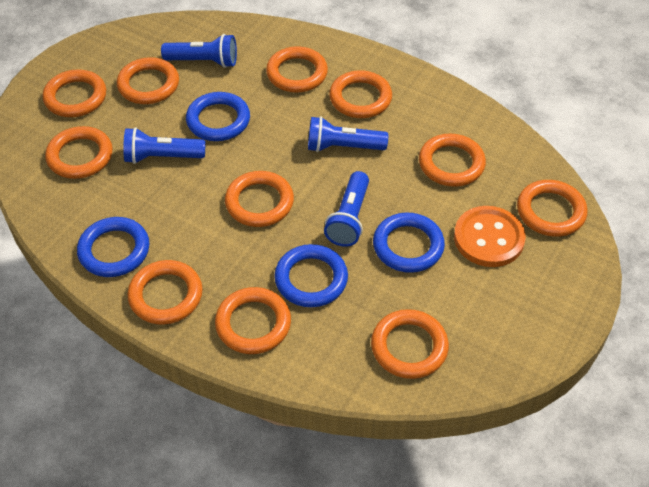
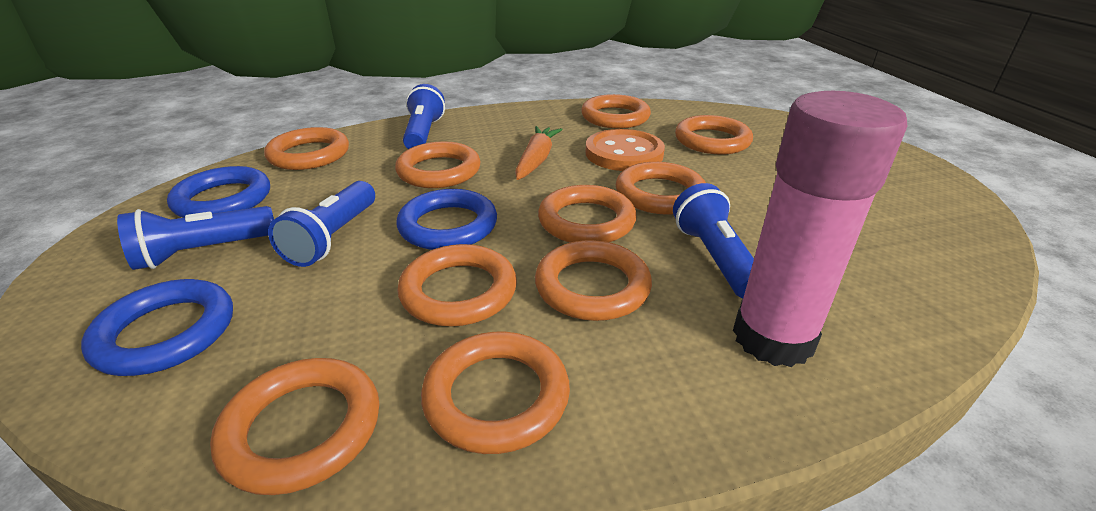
blue ring: 4 -> 3
orange carrot: 0 -> 1
orange ring: 11 -> 10
pink glue stick: 0 -> 1

